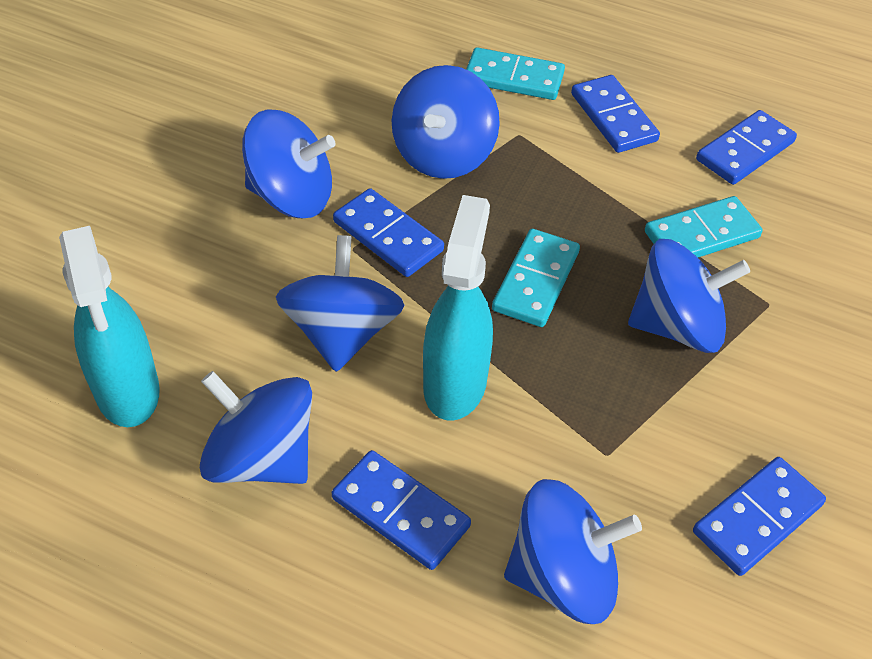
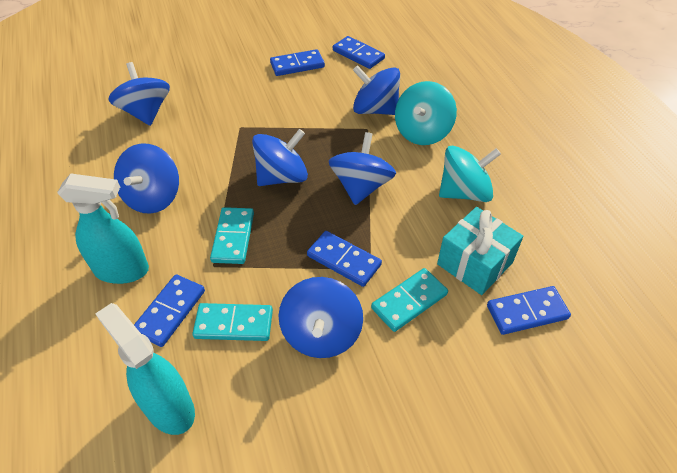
turquoise gift: 0 -> 1
turquoise spinning top: 0 -> 2

